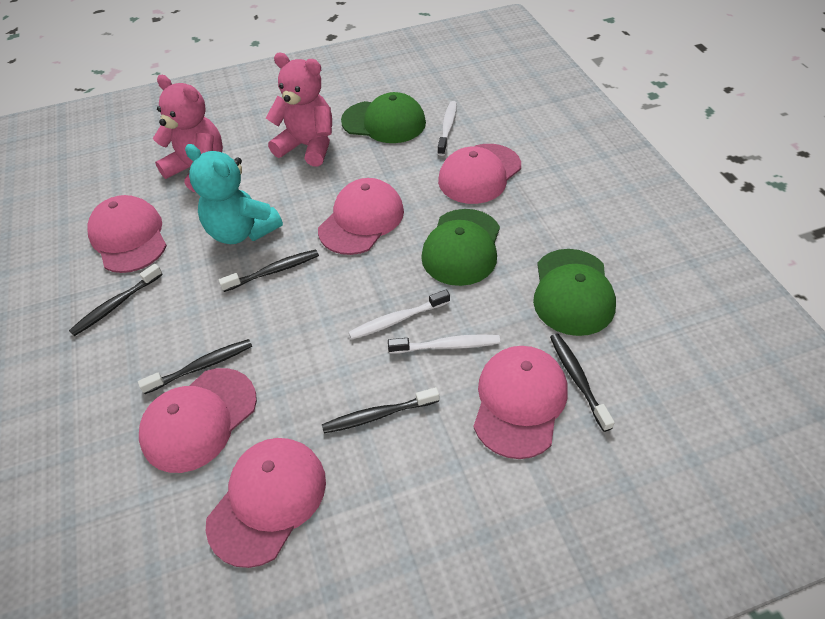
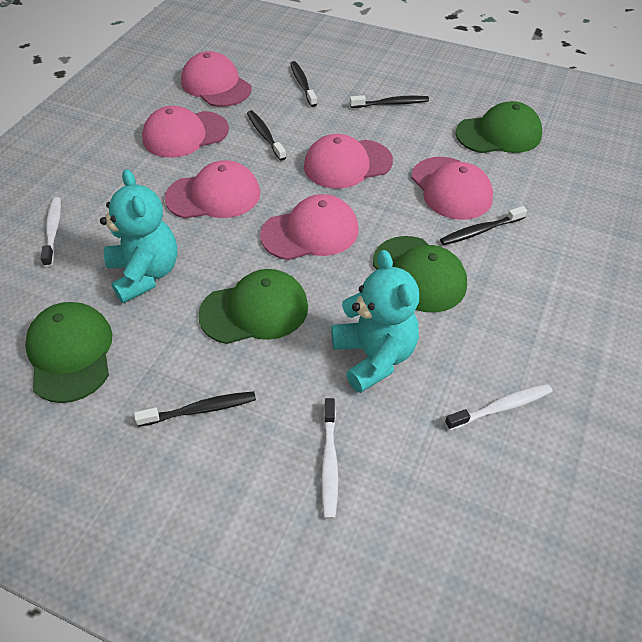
green cap: 3 -> 4
pink teddy bear: 2 -> 0
turquoise teddy bear: 1 -> 2

